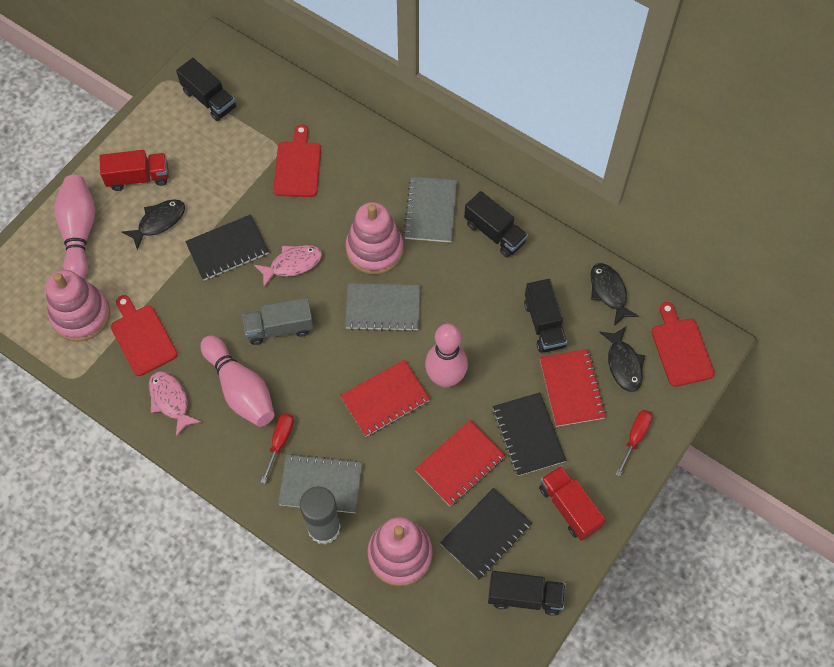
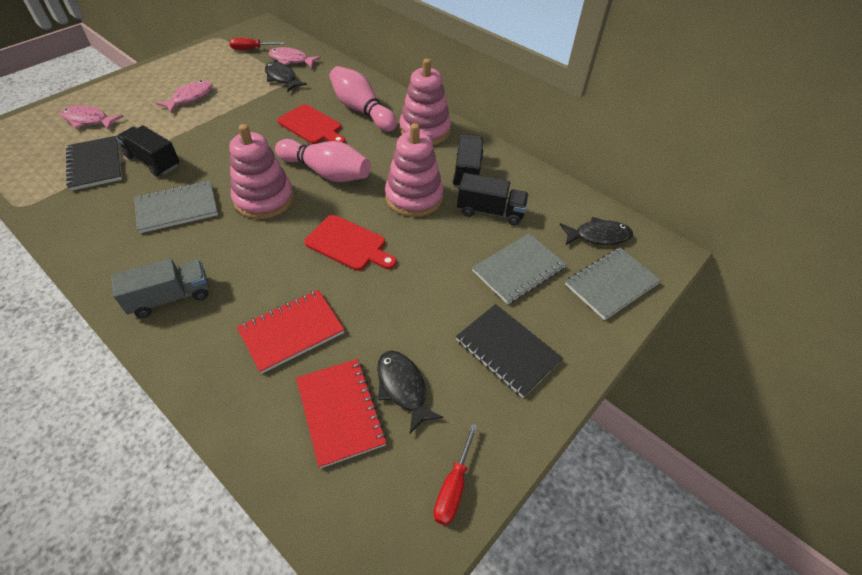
black notebook: 3 -> 2
black truck: 4 -> 3
grey glue stick: 1 -> 0
pink bowling pin: 3 -> 2
pink fish: 2 -> 3
red cutting board: 3 -> 2
red notebook: 3 -> 2
red truck: 2 -> 0

